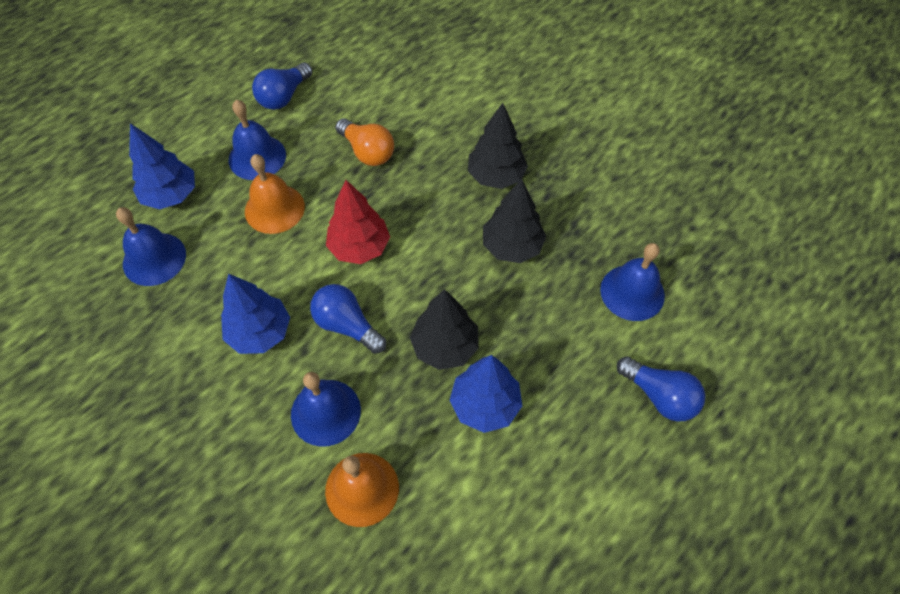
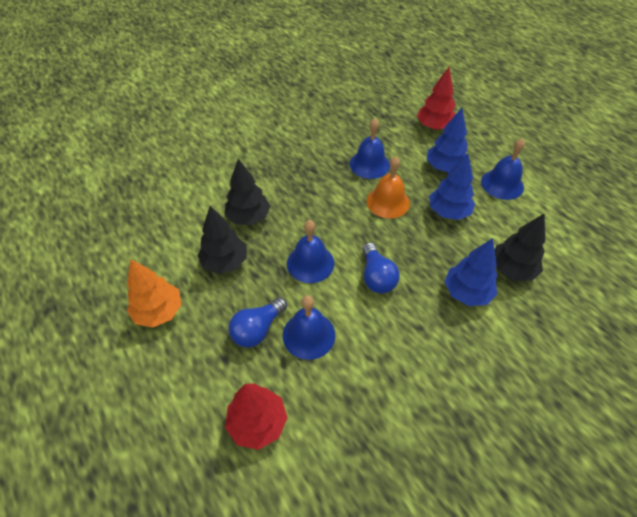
blue light bulb: 3 -> 2
orange bell: 2 -> 1
orange light bulb: 1 -> 0
orange tree: 0 -> 1
red tree: 1 -> 2

